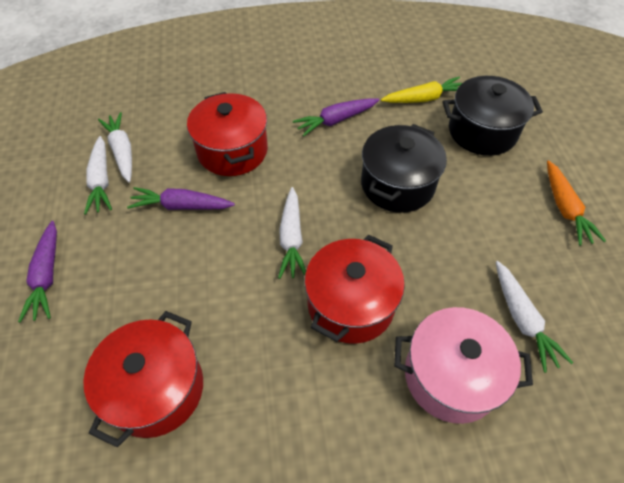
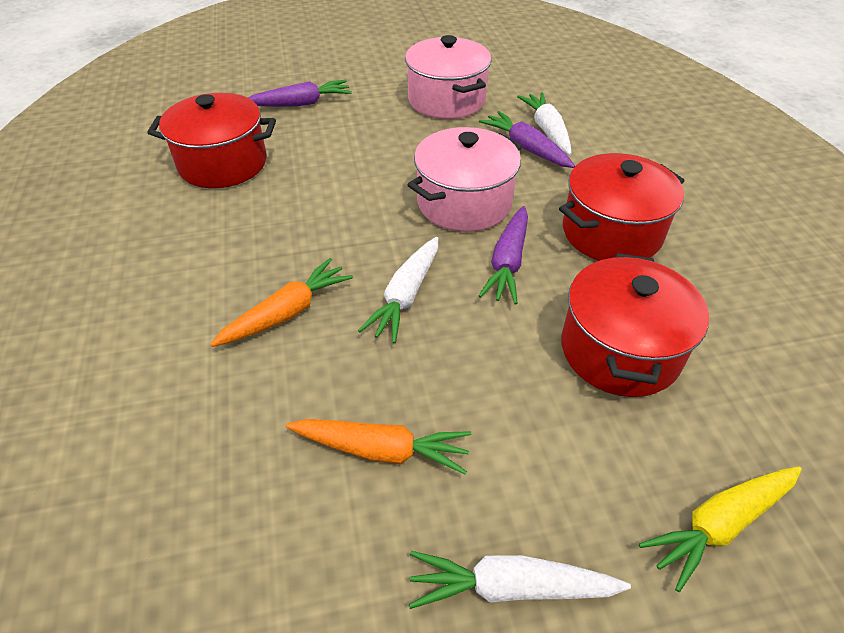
black pot: 2 -> 0
orange carrot: 1 -> 2
pink pot: 1 -> 2
white carrot: 4 -> 3

